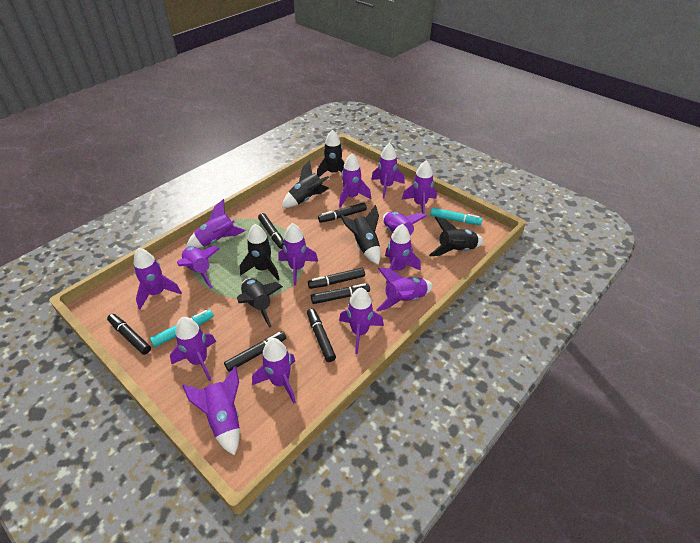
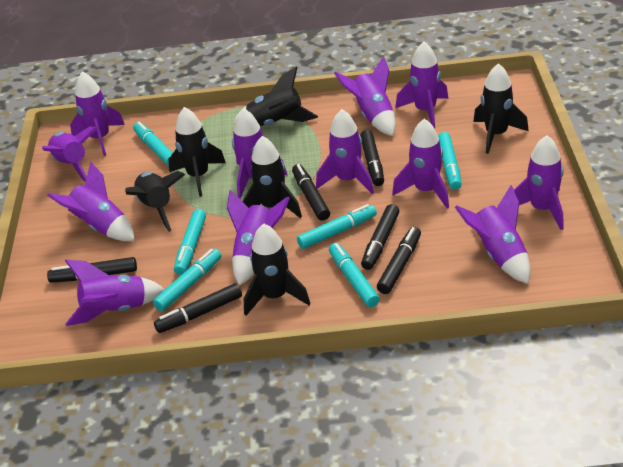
black marker: 7 -> 6
purple rocket: 14 -> 12
turquoise marker: 2 -> 6

